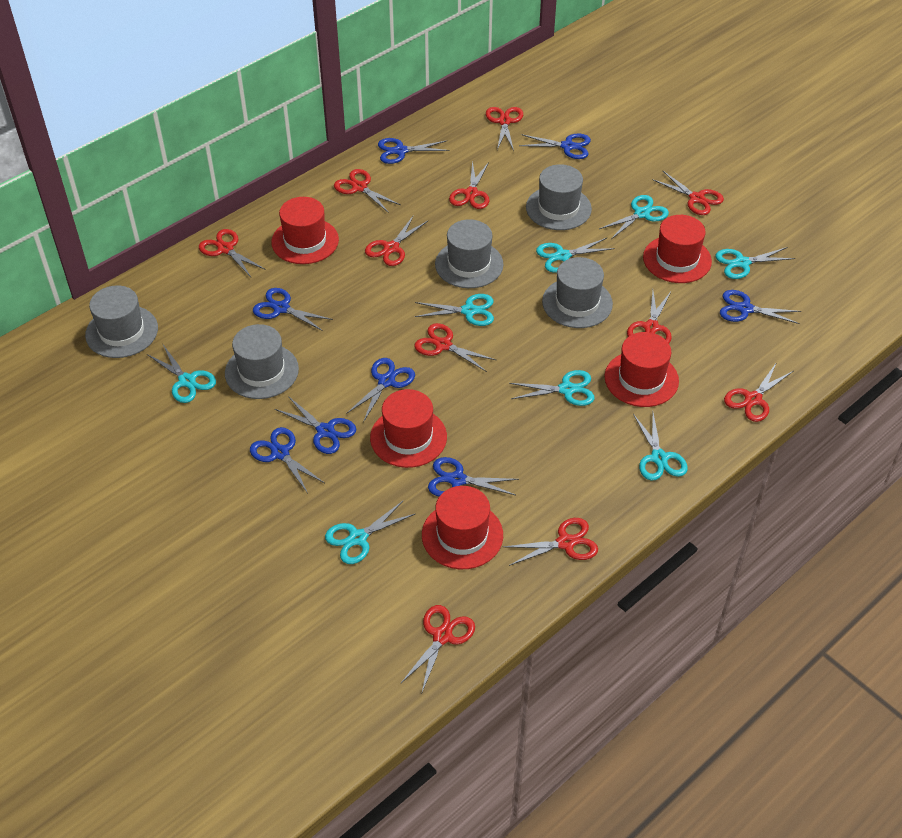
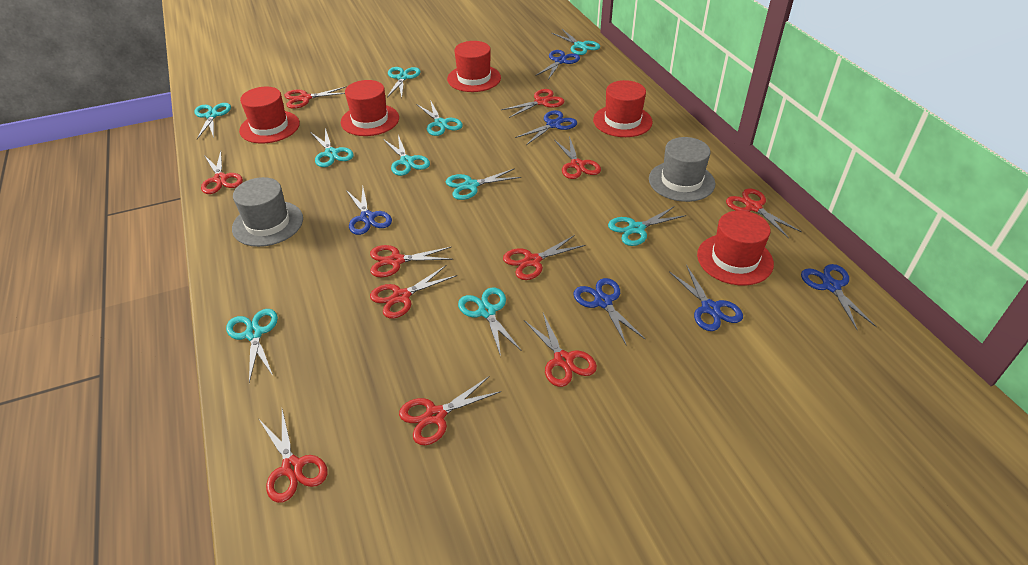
blue scissors: 8 -> 6
grey hat: 5 -> 2
turquoise scissors: 8 -> 10

